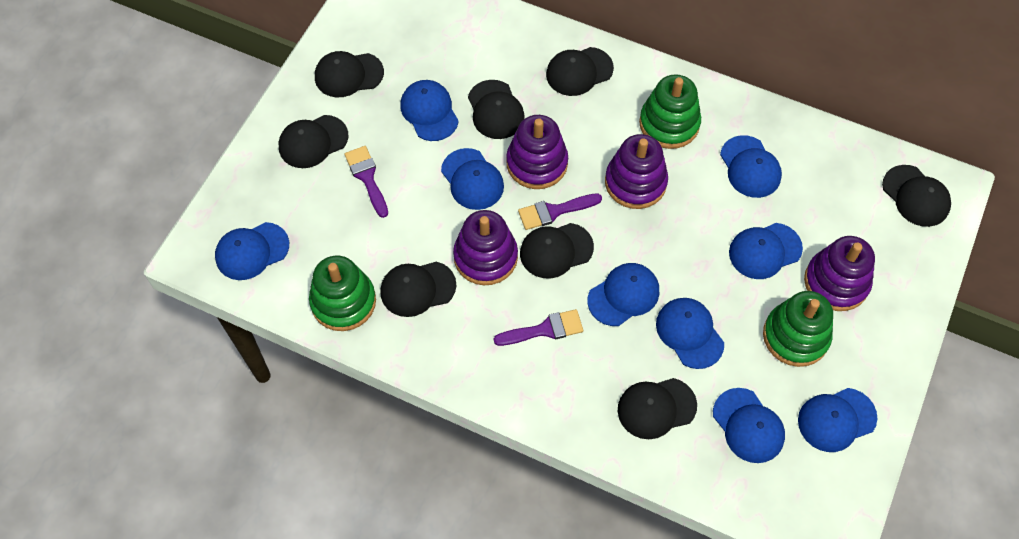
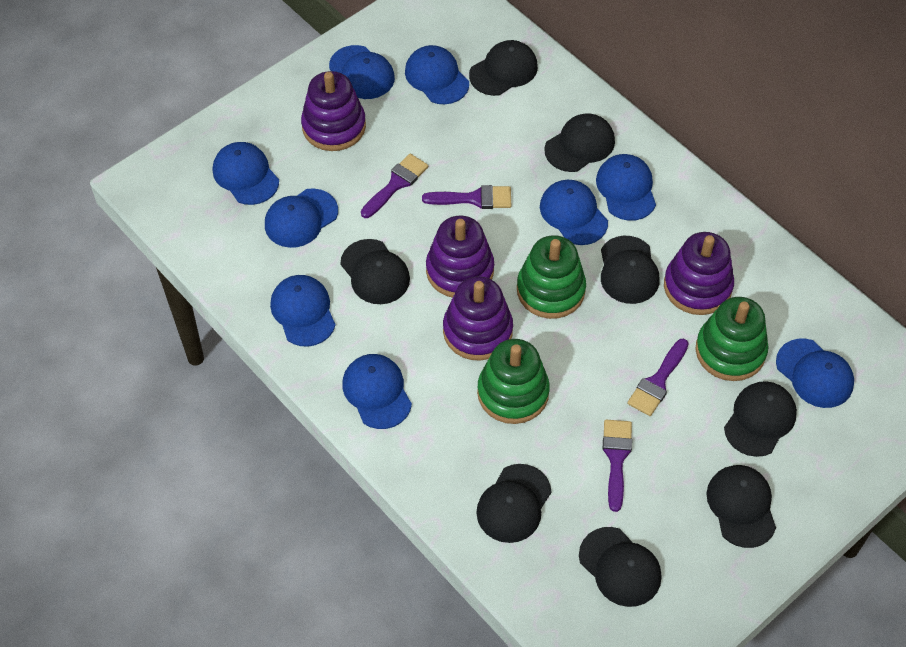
purple brush: 3 -> 4

